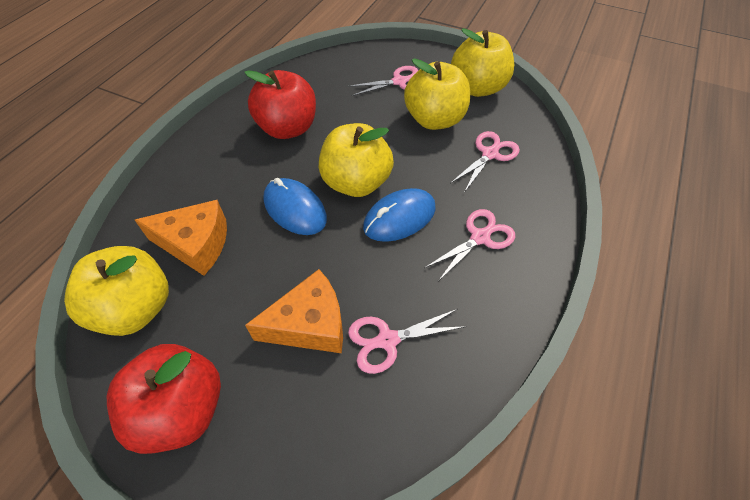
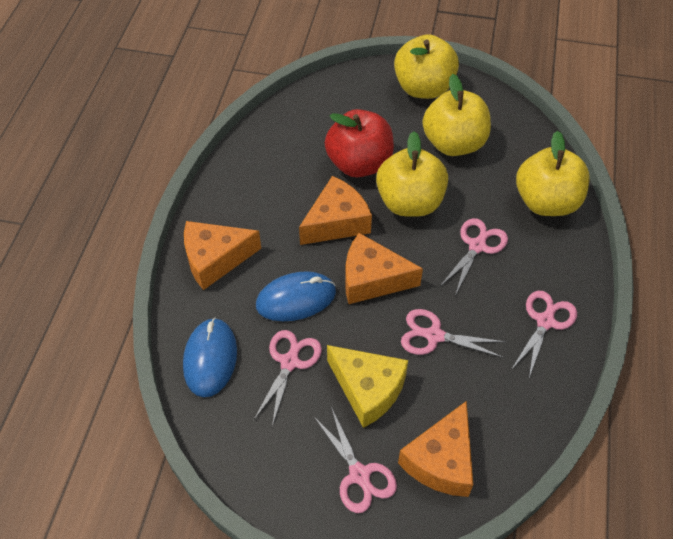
orange cheese: 2 -> 4
pink scissors: 4 -> 5
red apple: 2 -> 1
yellow cheese: 0 -> 1

